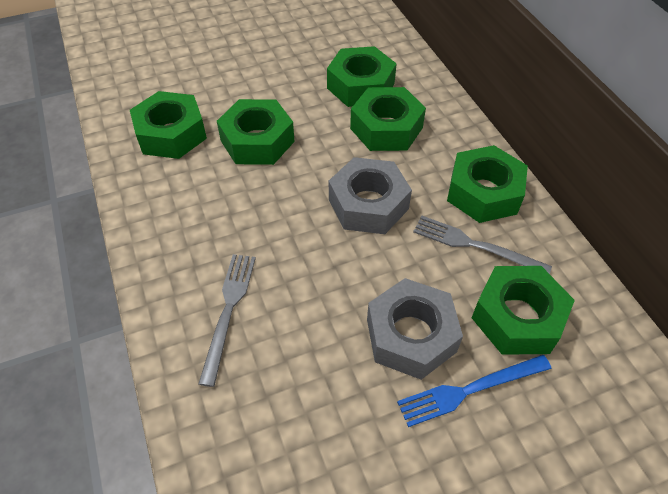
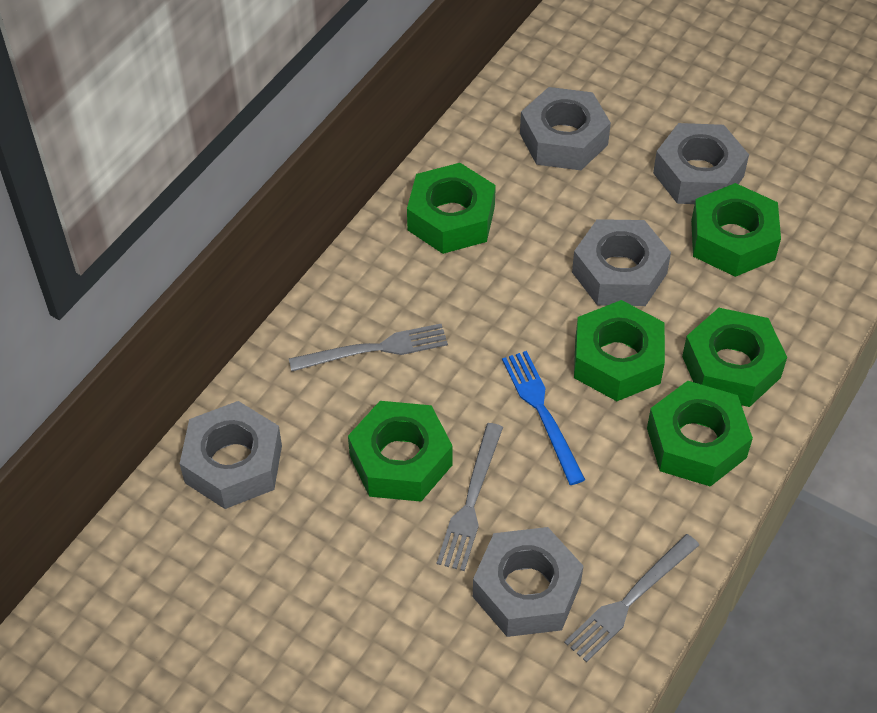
grey fork: 2 -> 3
grey nut: 2 -> 5

